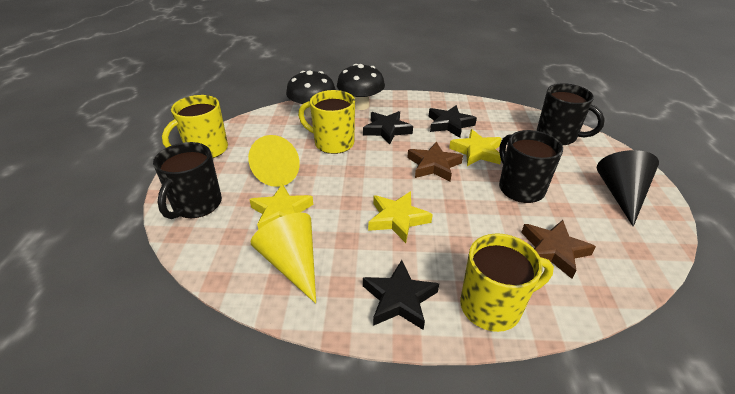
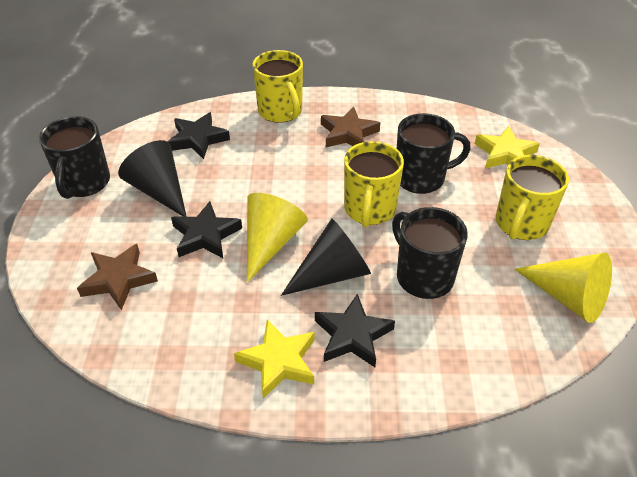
black cone: 1 -> 2
black mushroom: 2 -> 0
yellow star: 3 -> 2

